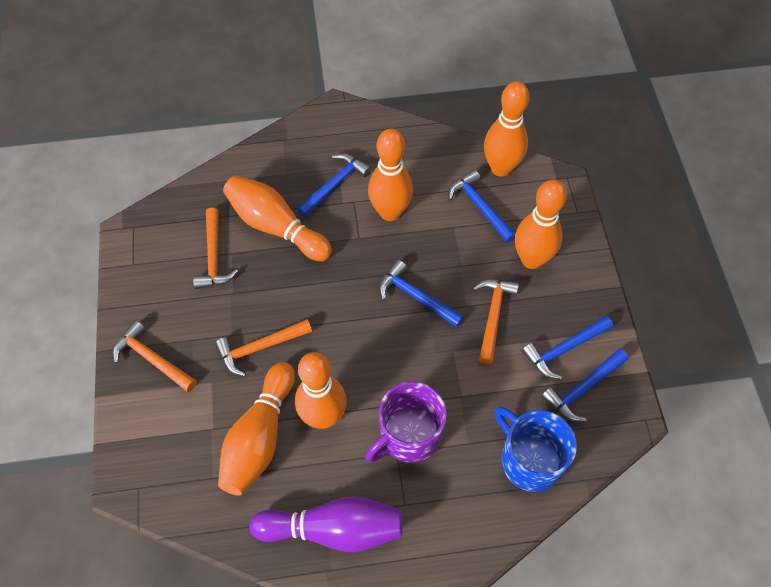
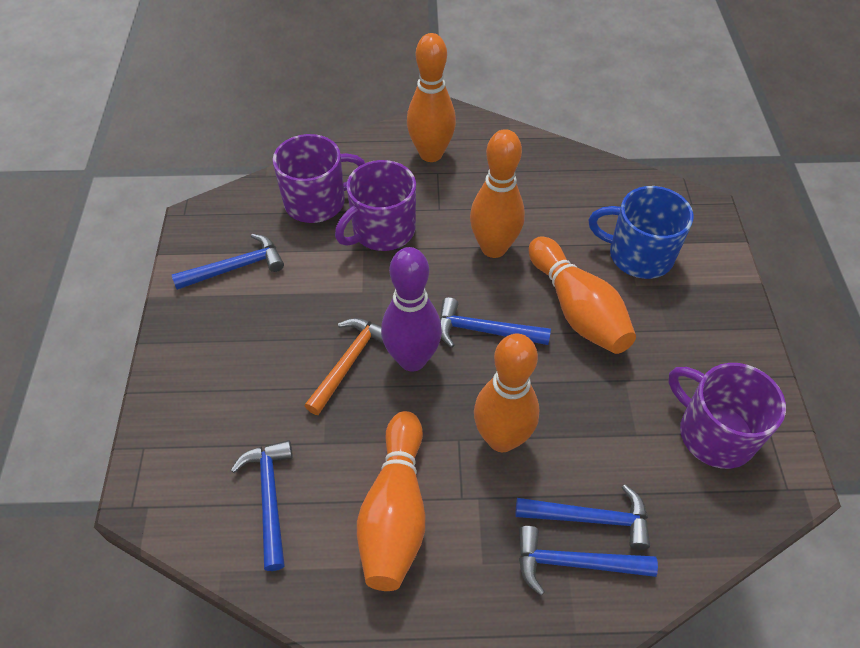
orange bowling pin: 6 -> 5
orange hammer: 4 -> 1
purple mug: 1 -> 3

